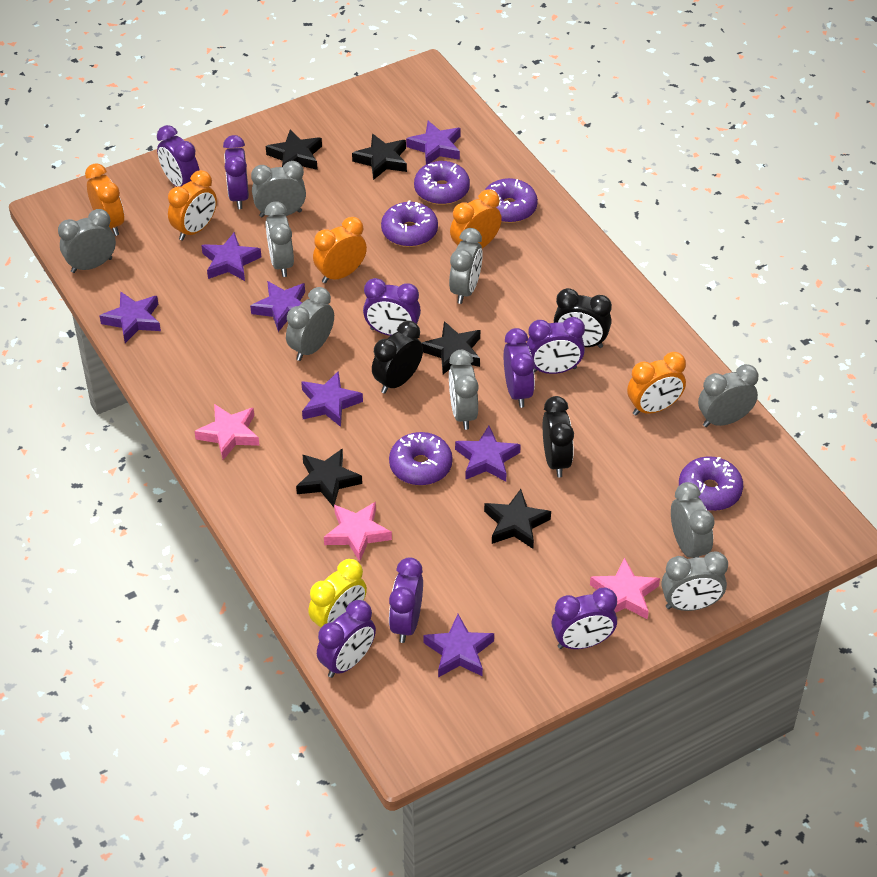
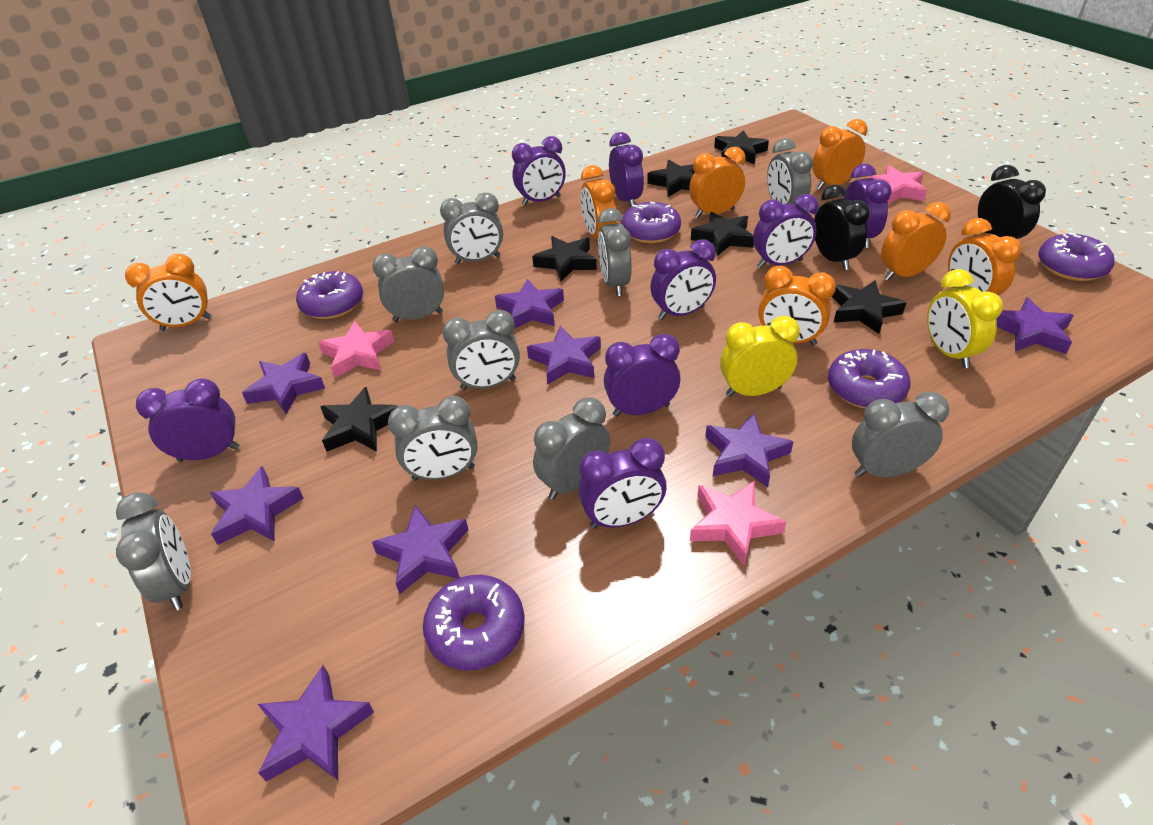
black clock: 3 -> 2
black star: 5 -> 6
orange clock: 5 -> 7
purple star: 7 -> 8
yellow clock: 1 -> 2

